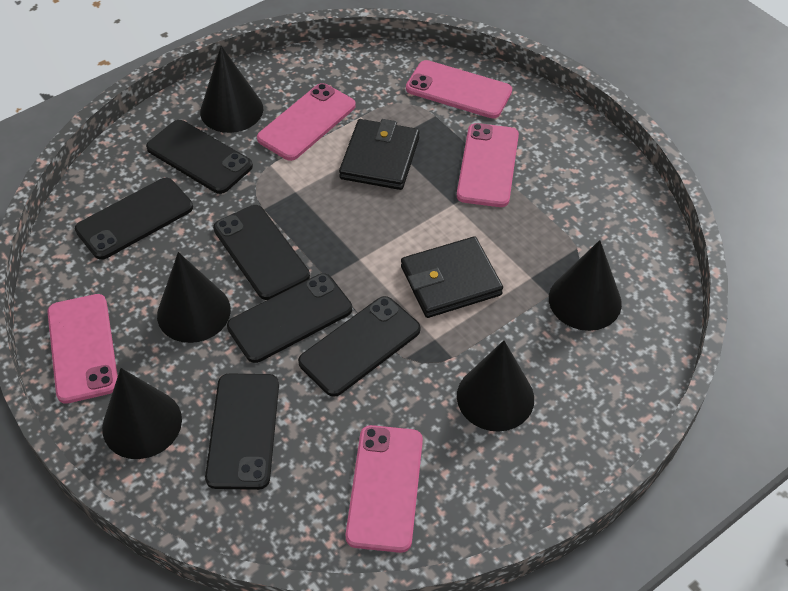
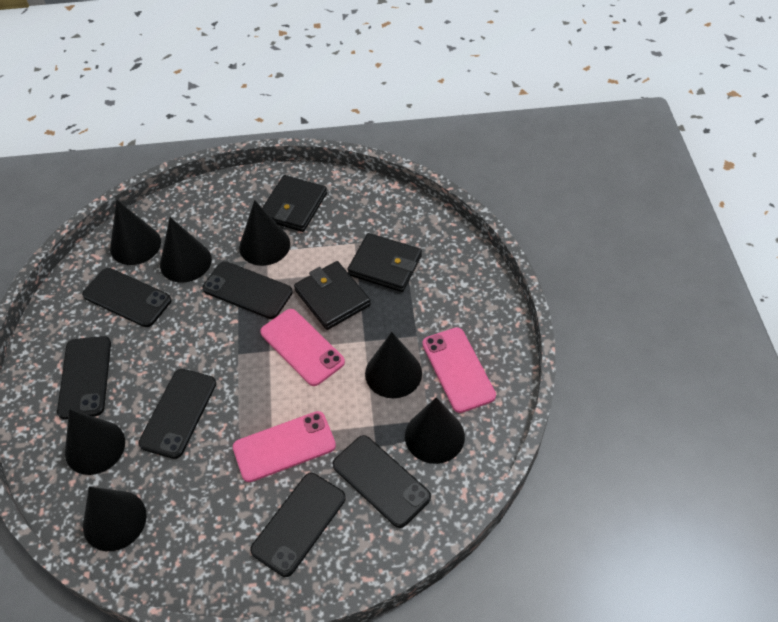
black cone: 5 -> 7
black wallet: 2 -> 3
pink phone: 5 -> 3

